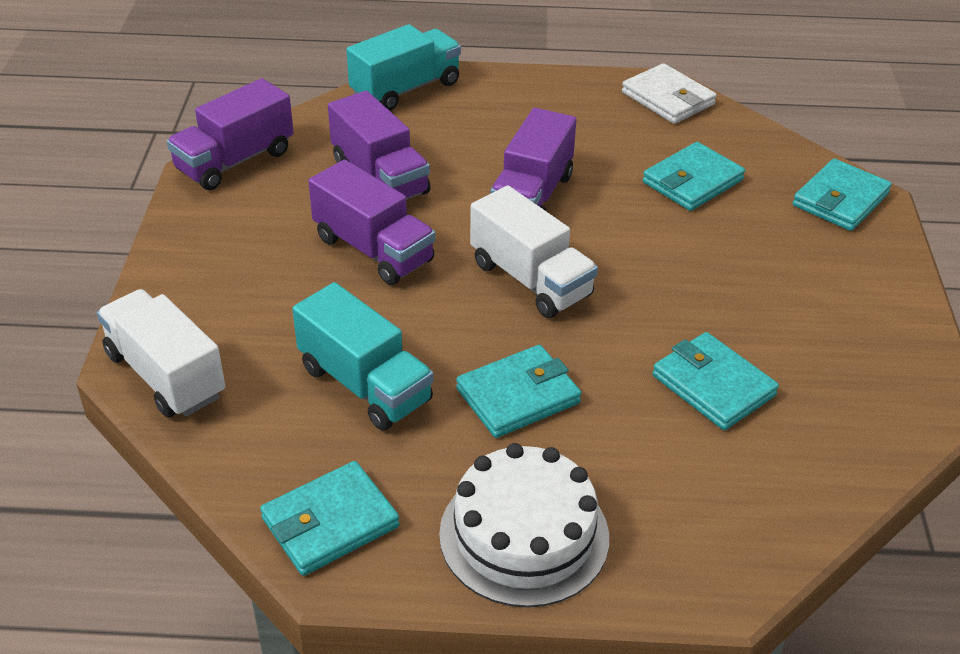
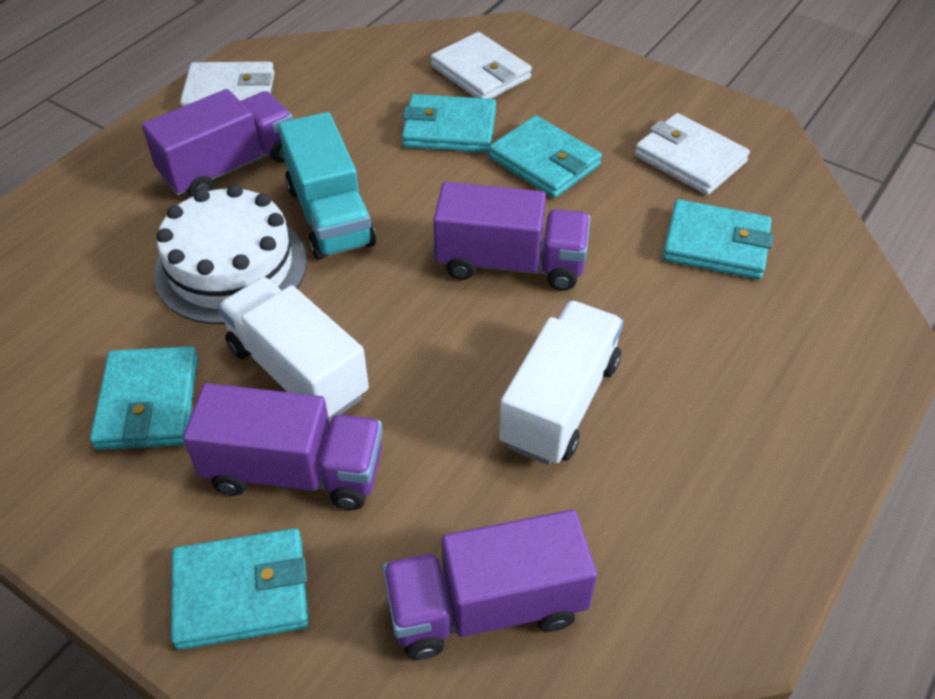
turquoise truck: 2 -> 1
white wallet: 1 -> 3

